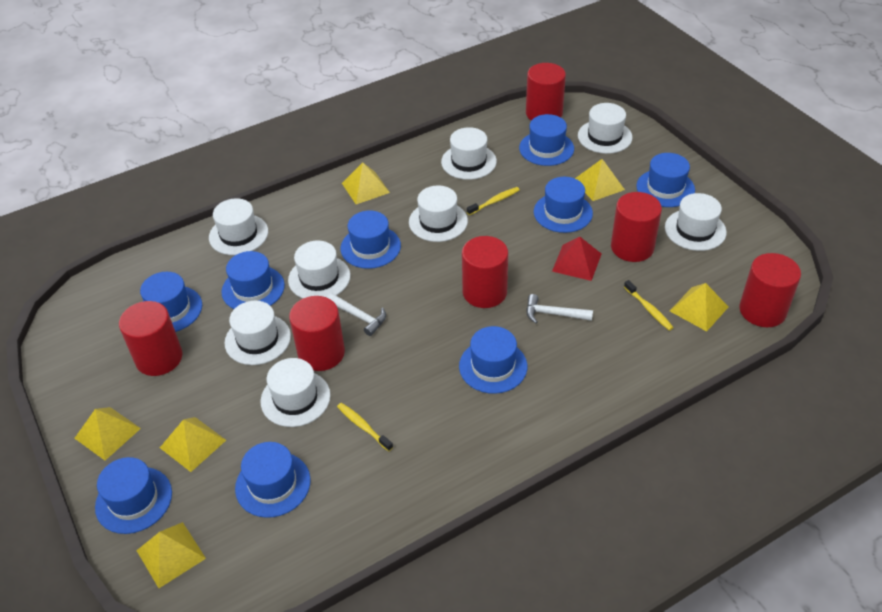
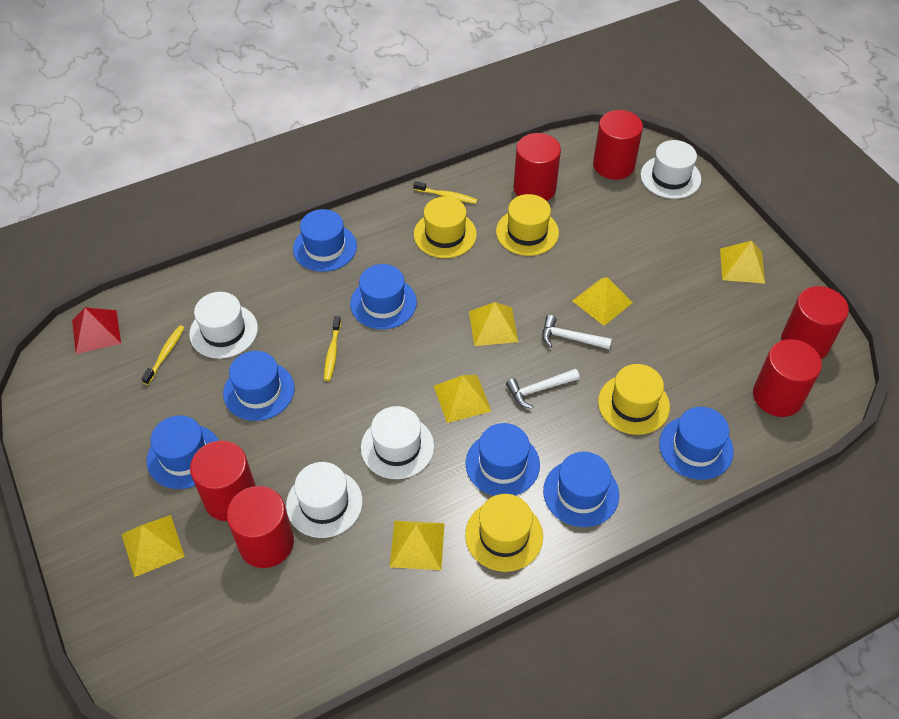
blue hat: 9 -> 7
white hat: 8 -> 4
yellow hat: 0 -> 4

